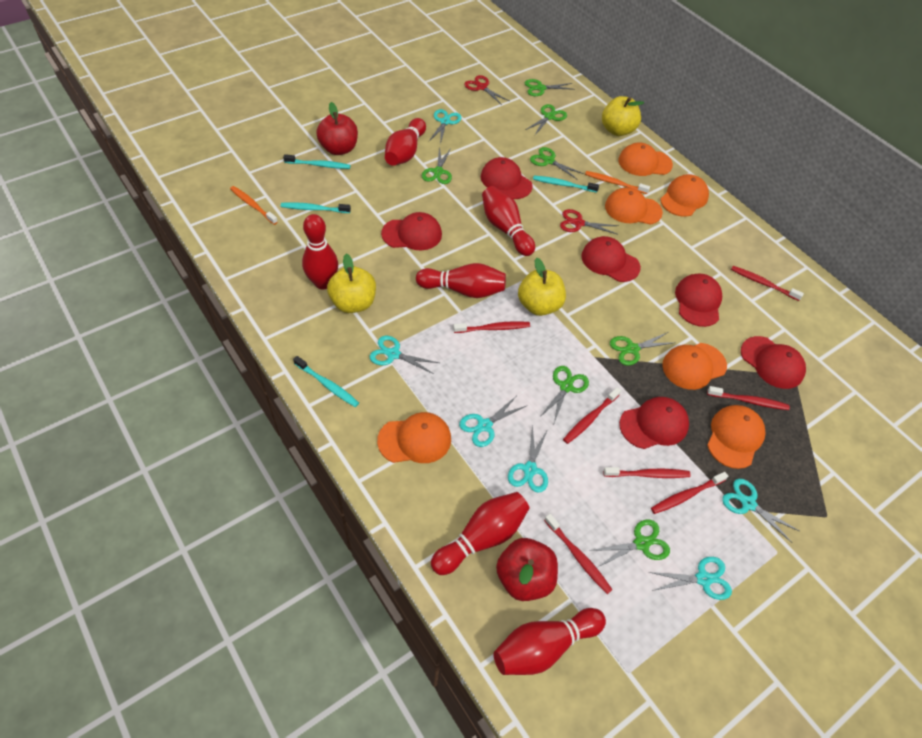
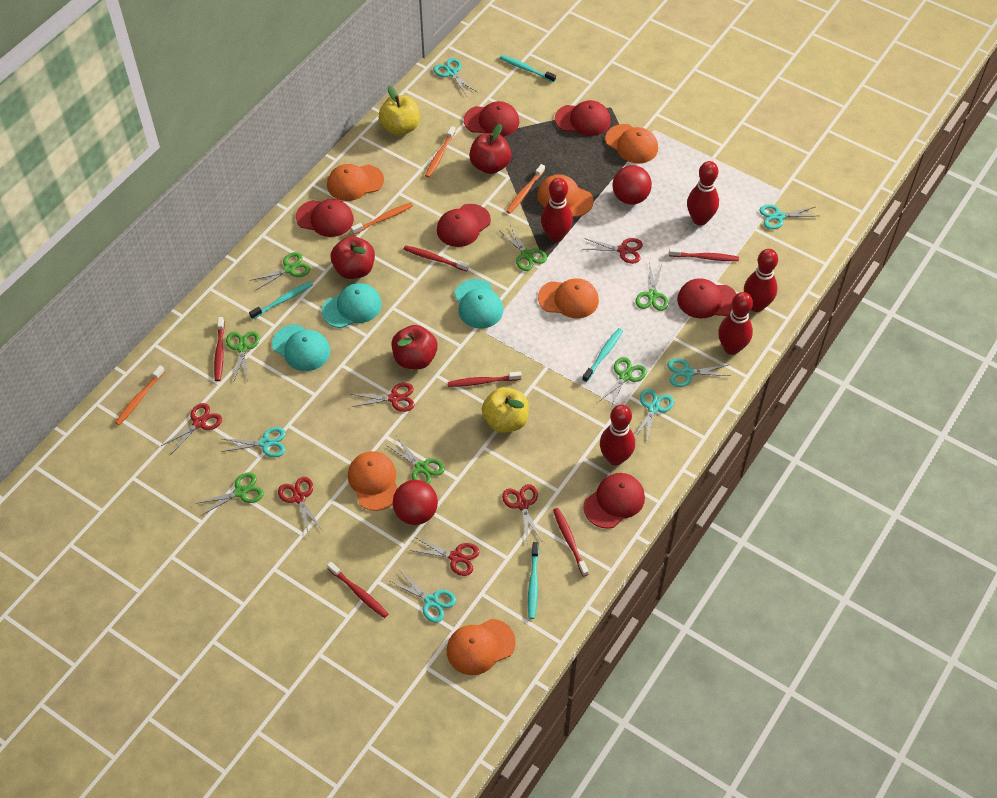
orange toothbrush: 2 -> 4
red apple: 2 -> 3
red ball: 0 -> 2
red bowling pin: 6 -> 5
red scissors: 2 -> 6
red toothbrush: 7 -> 6
turquoise cap: 0 -> 3
yellow apple: 3 -> 2

